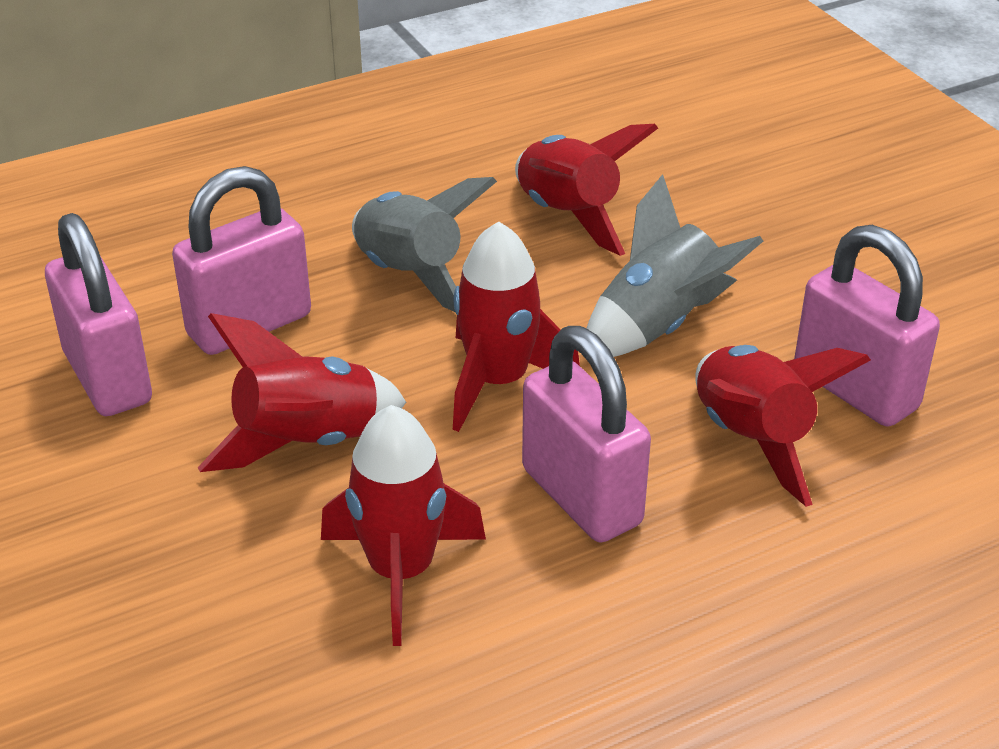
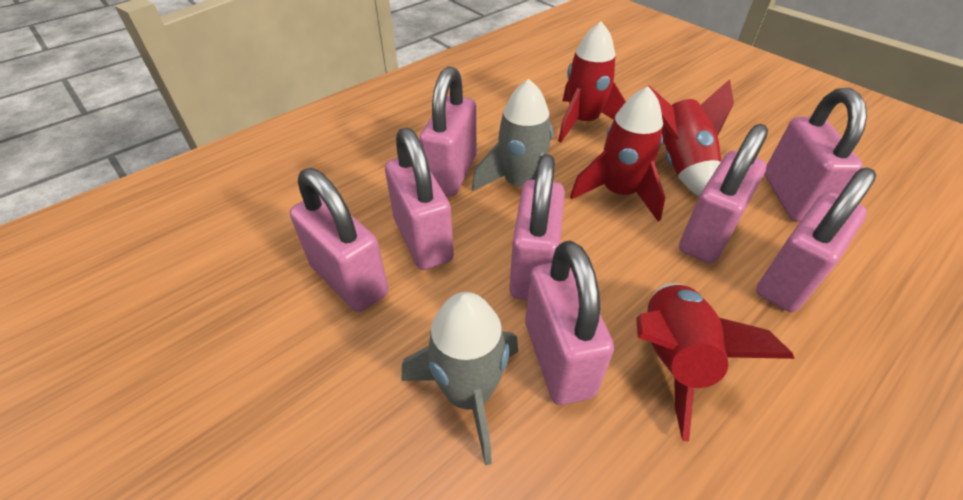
pink padlock: 4 -> 8
red rocket: 5 -> 4

